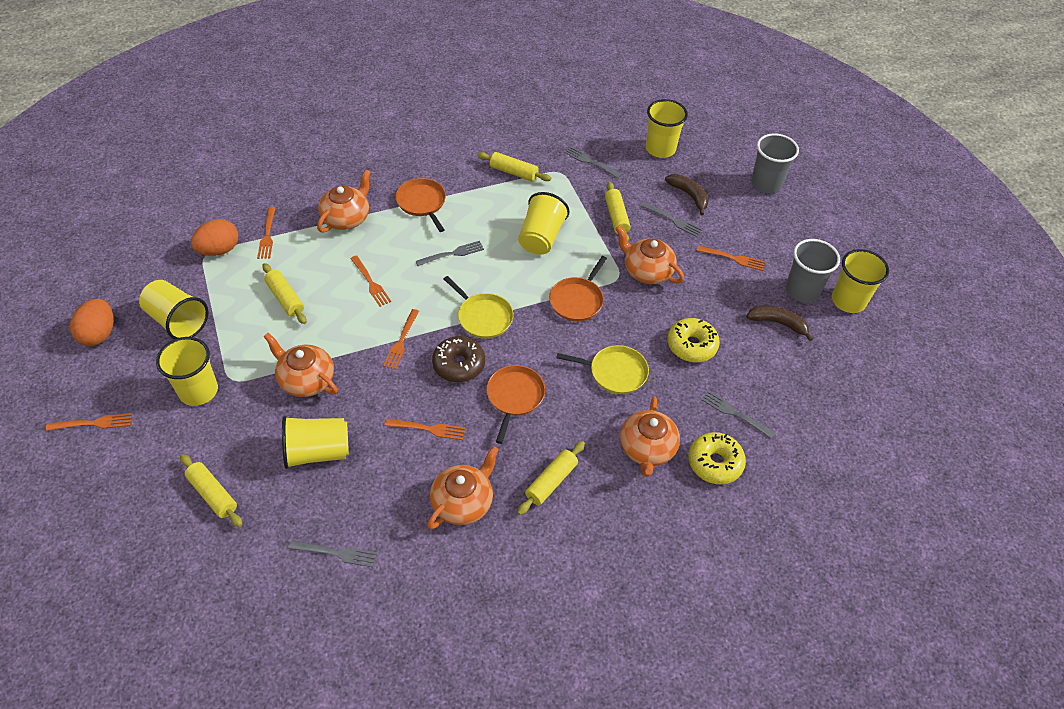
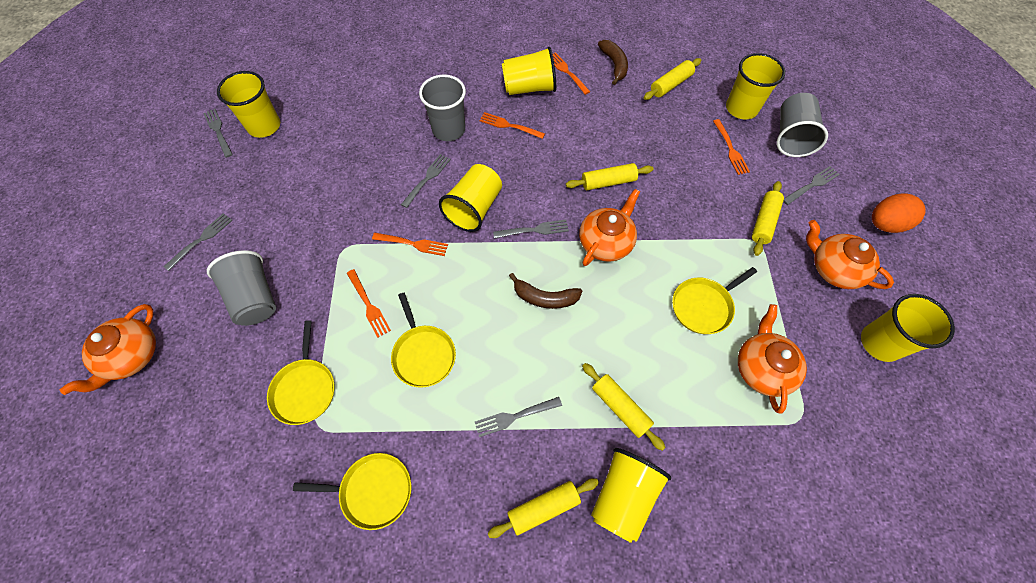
brown donut: 1 -> 0
grey cup: 2 -> 3
grey fork: 5 -> 6
orange egg: 2 -> 1
orange fork: 6 -> 5
orange pan: 3 -> 0
orange teapot: 5 -> 4
yellow donut: 2 -> 0
yellow pan: 2 -> 4

